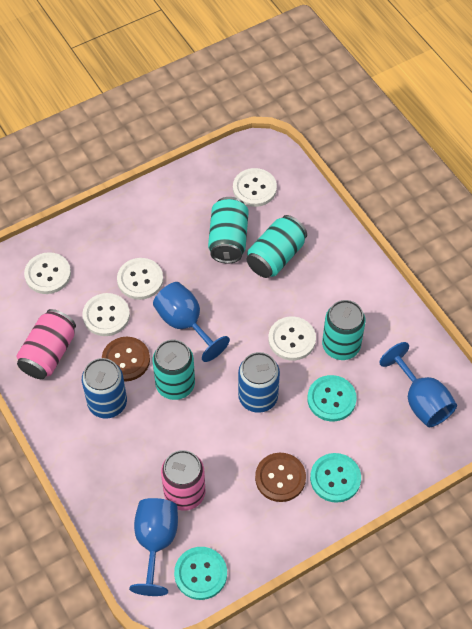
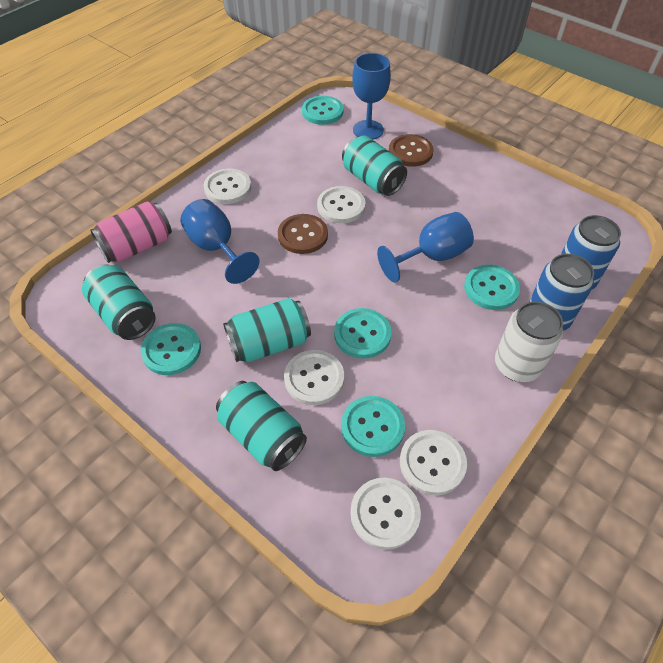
pink can: 2 -> 1
turquoise button: 3 -> 5
white can: 0 -> 1

